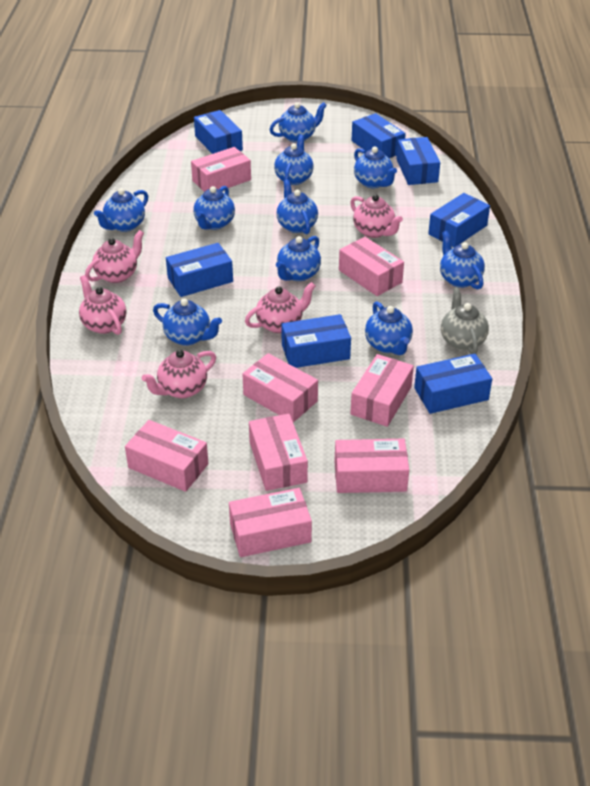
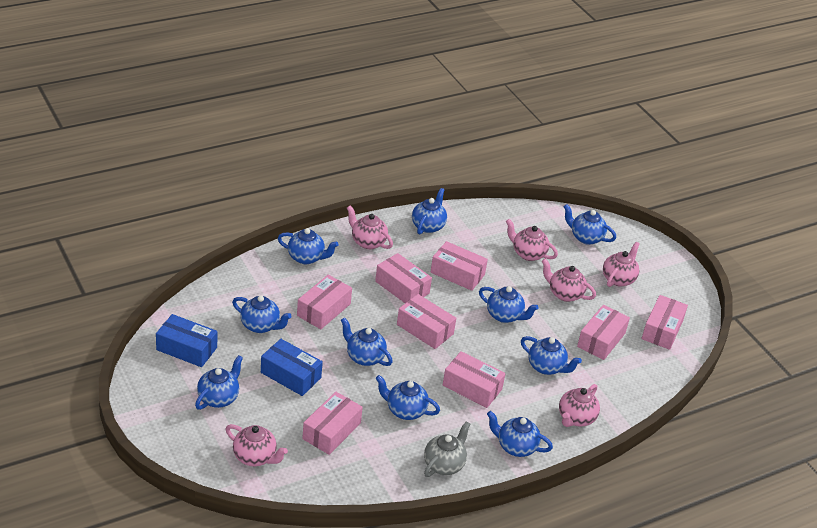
blue box: 7 -> 2
pink teapot: 5 -> 6

